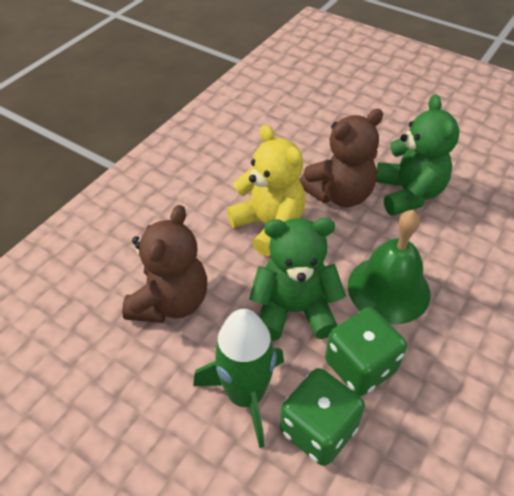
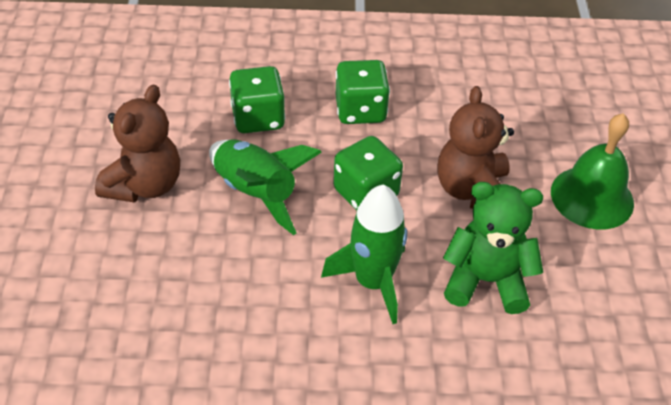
green dice: 2 -> 3
green rocket: 1 -> 2
green teddy bear: 2 -> 1
yellow teddy bear: 1 -> 0

